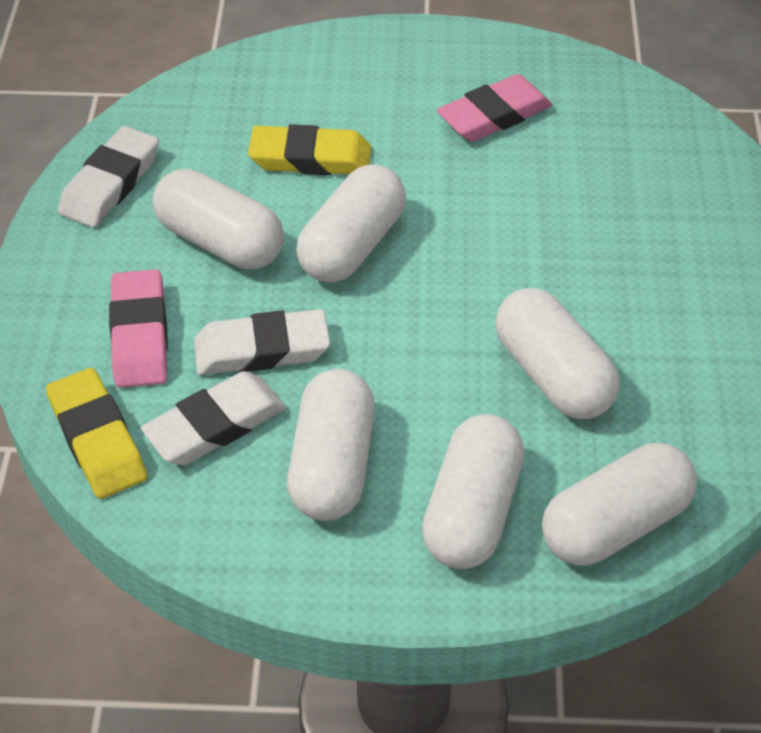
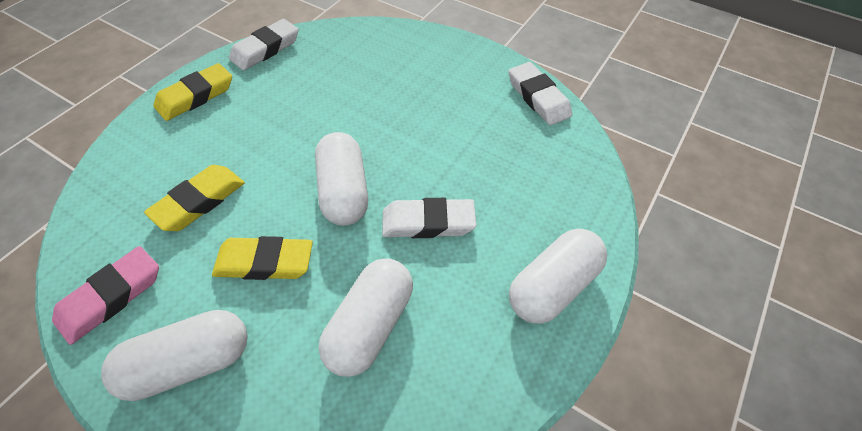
pink eraser: 2 -> 1
white capsule: 6 -> 4
yellow eraser: 2 -> 3

